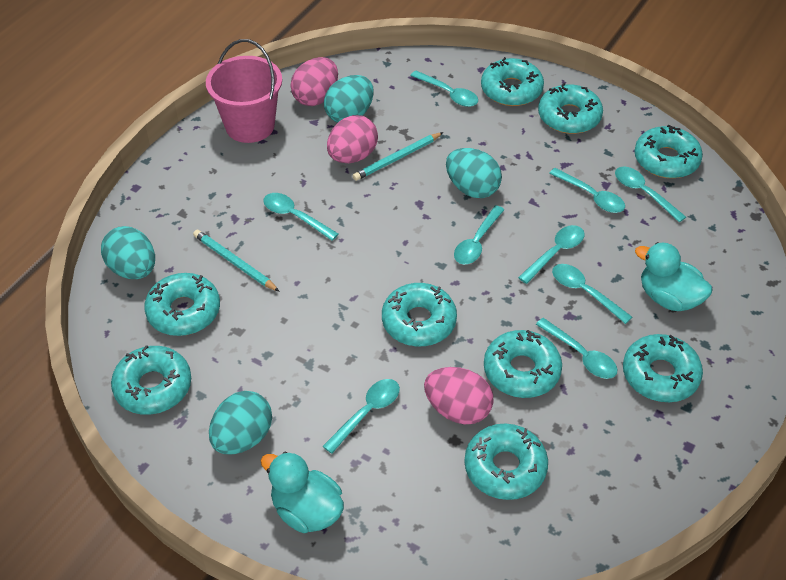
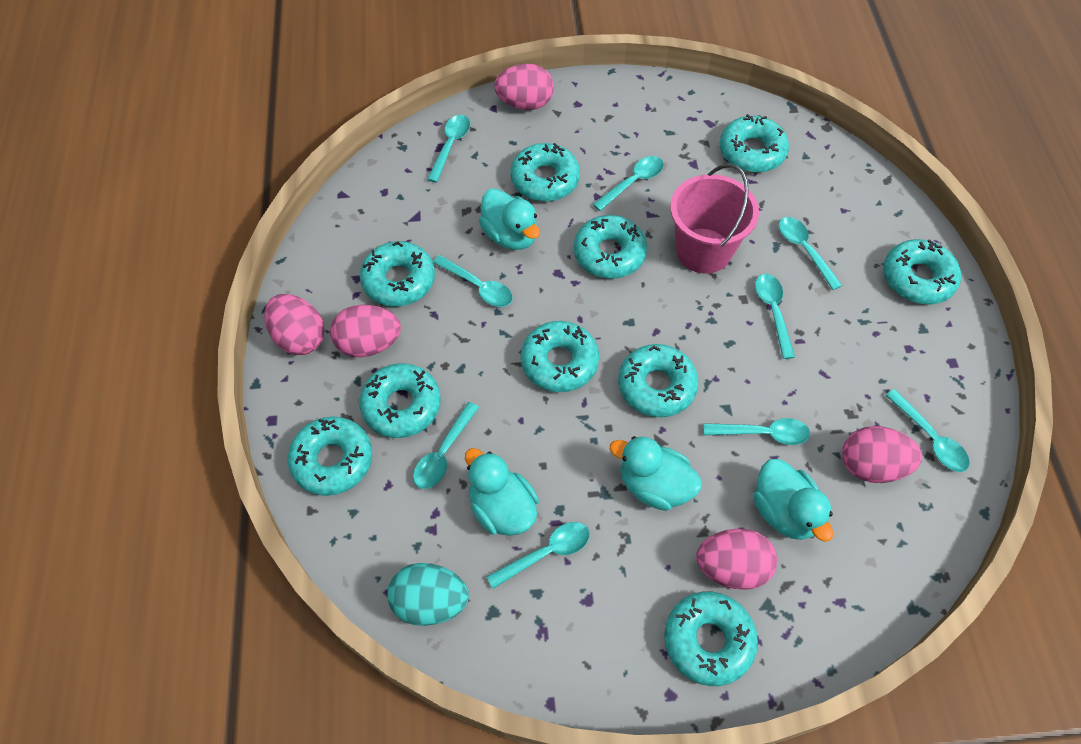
pink egg: 3 -> 5
turquoise donut: 9 -> 10
turquoise duck: 2 -> 4
turquoise egg: 4 -> 1
turquoise pencil: 2 -> 0

